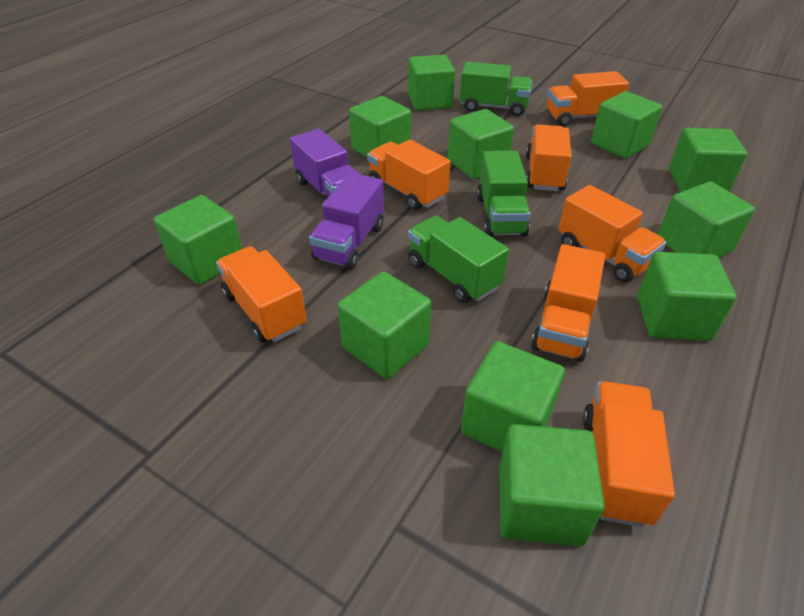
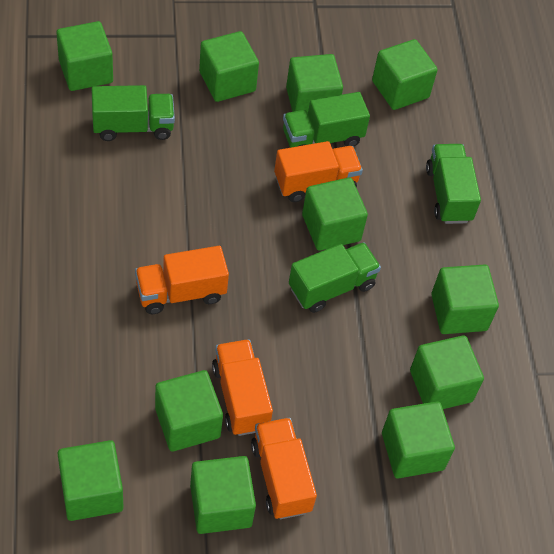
green truck: 3 -> 4
orange truck: 7 -> 4
purple truck: 2 -> 0

